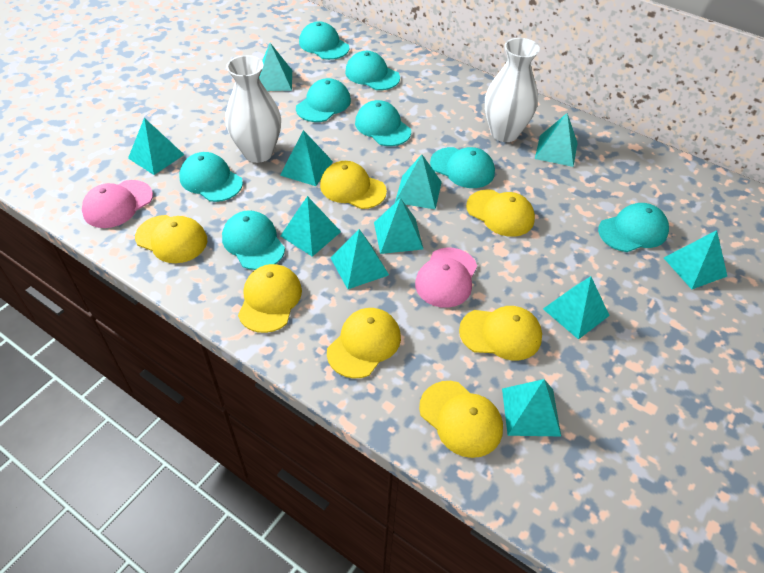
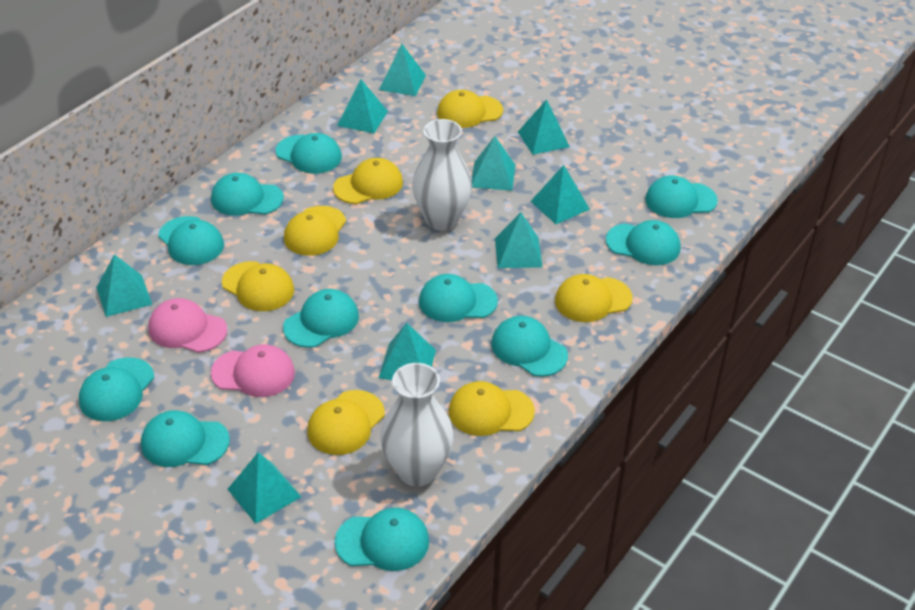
turquoise cap: 8 -> 11
turquoise pyramid: 11 -> 9

